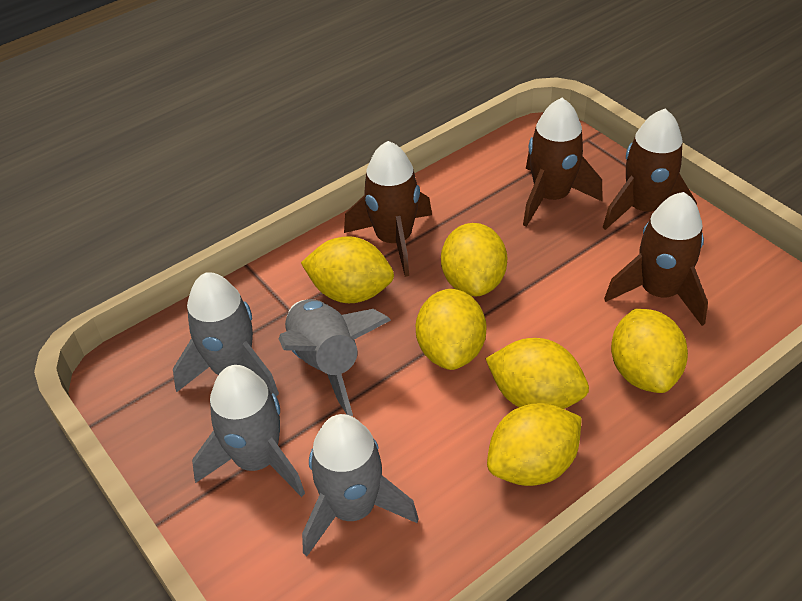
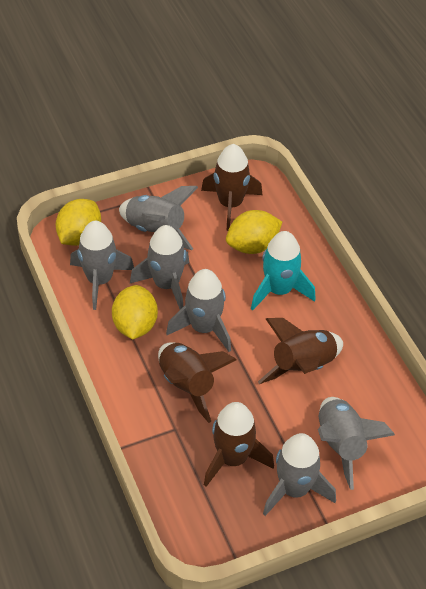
grey rocket: 4 -> 6
turquoise rocket: 0 -> 1
yellow lemon: 6 -> 3

